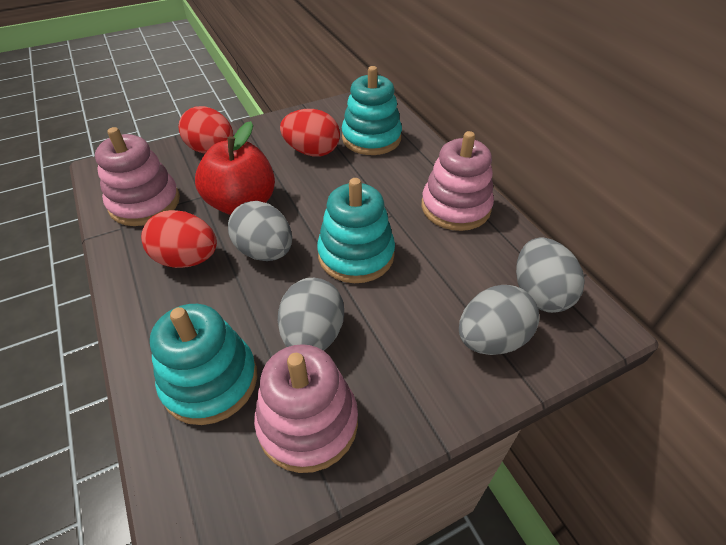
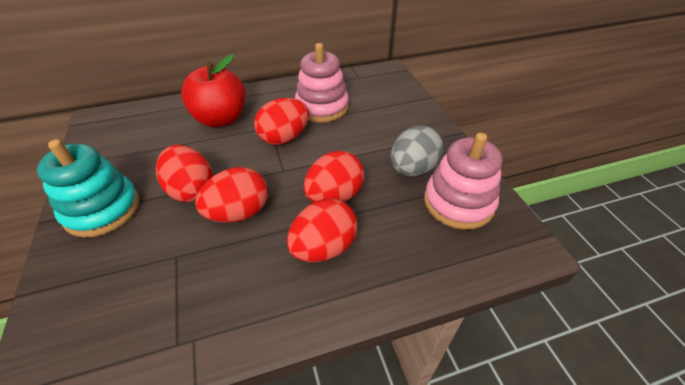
grey egg: 4 -> 1
pink stacking toy: 3 -> 2
red egg: 3 -> 5
turquoise stacking toy: 3 -> 1

